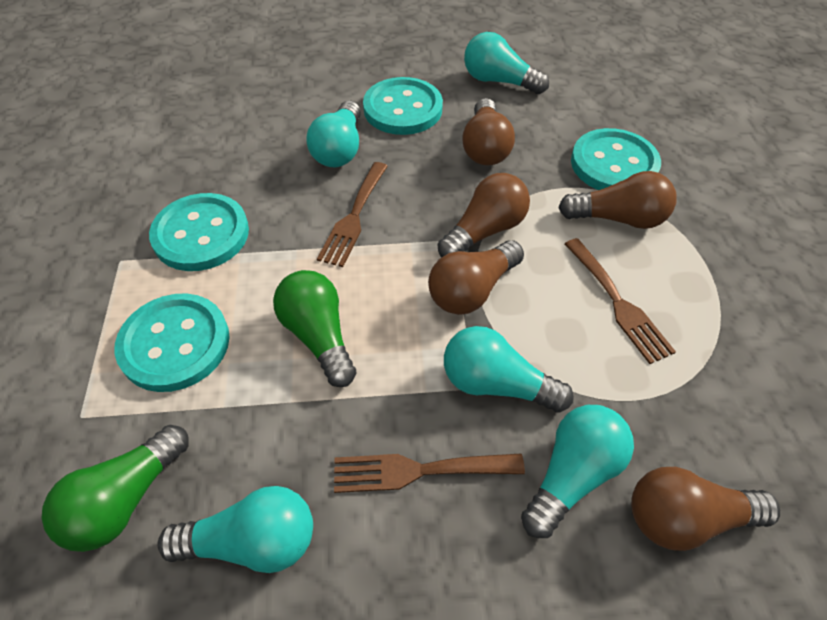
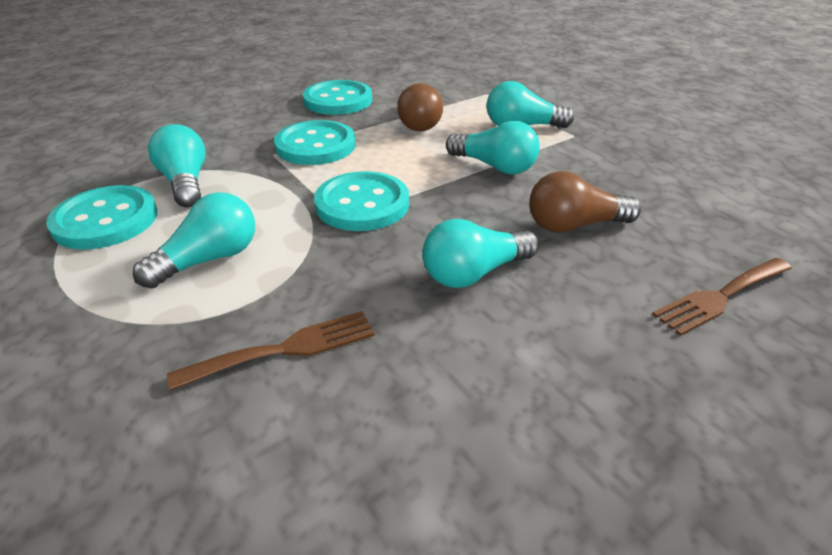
brown fork: 3 -> 2
brown light bulb: 5 -> 2
green light bulb: 2 -> 0

